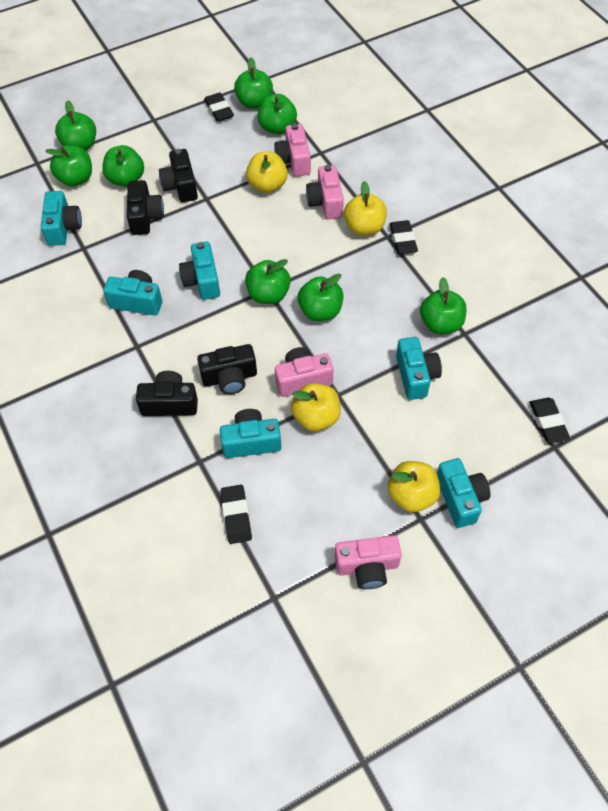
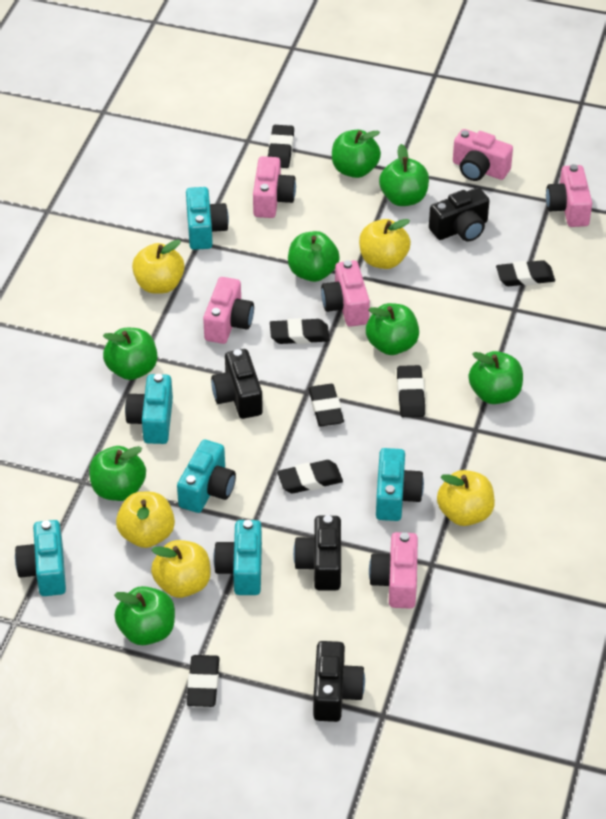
black eraser: 4 -> 7
pink camera: 4 -> 6
yellow apple: 4 -> 5

